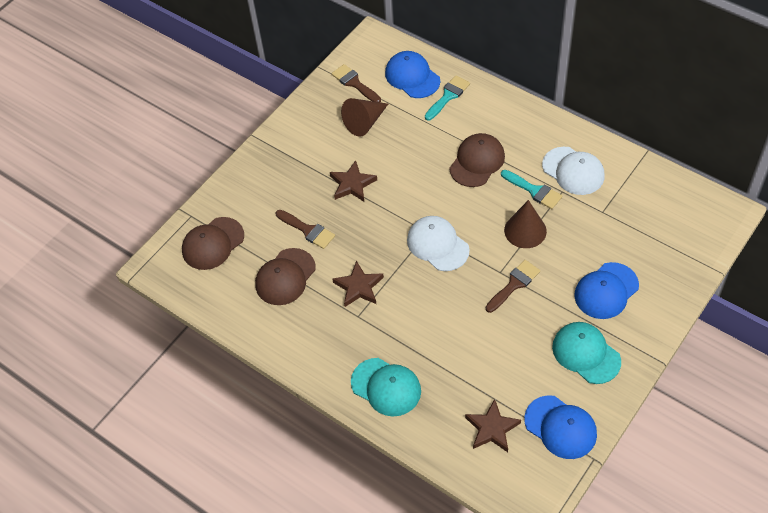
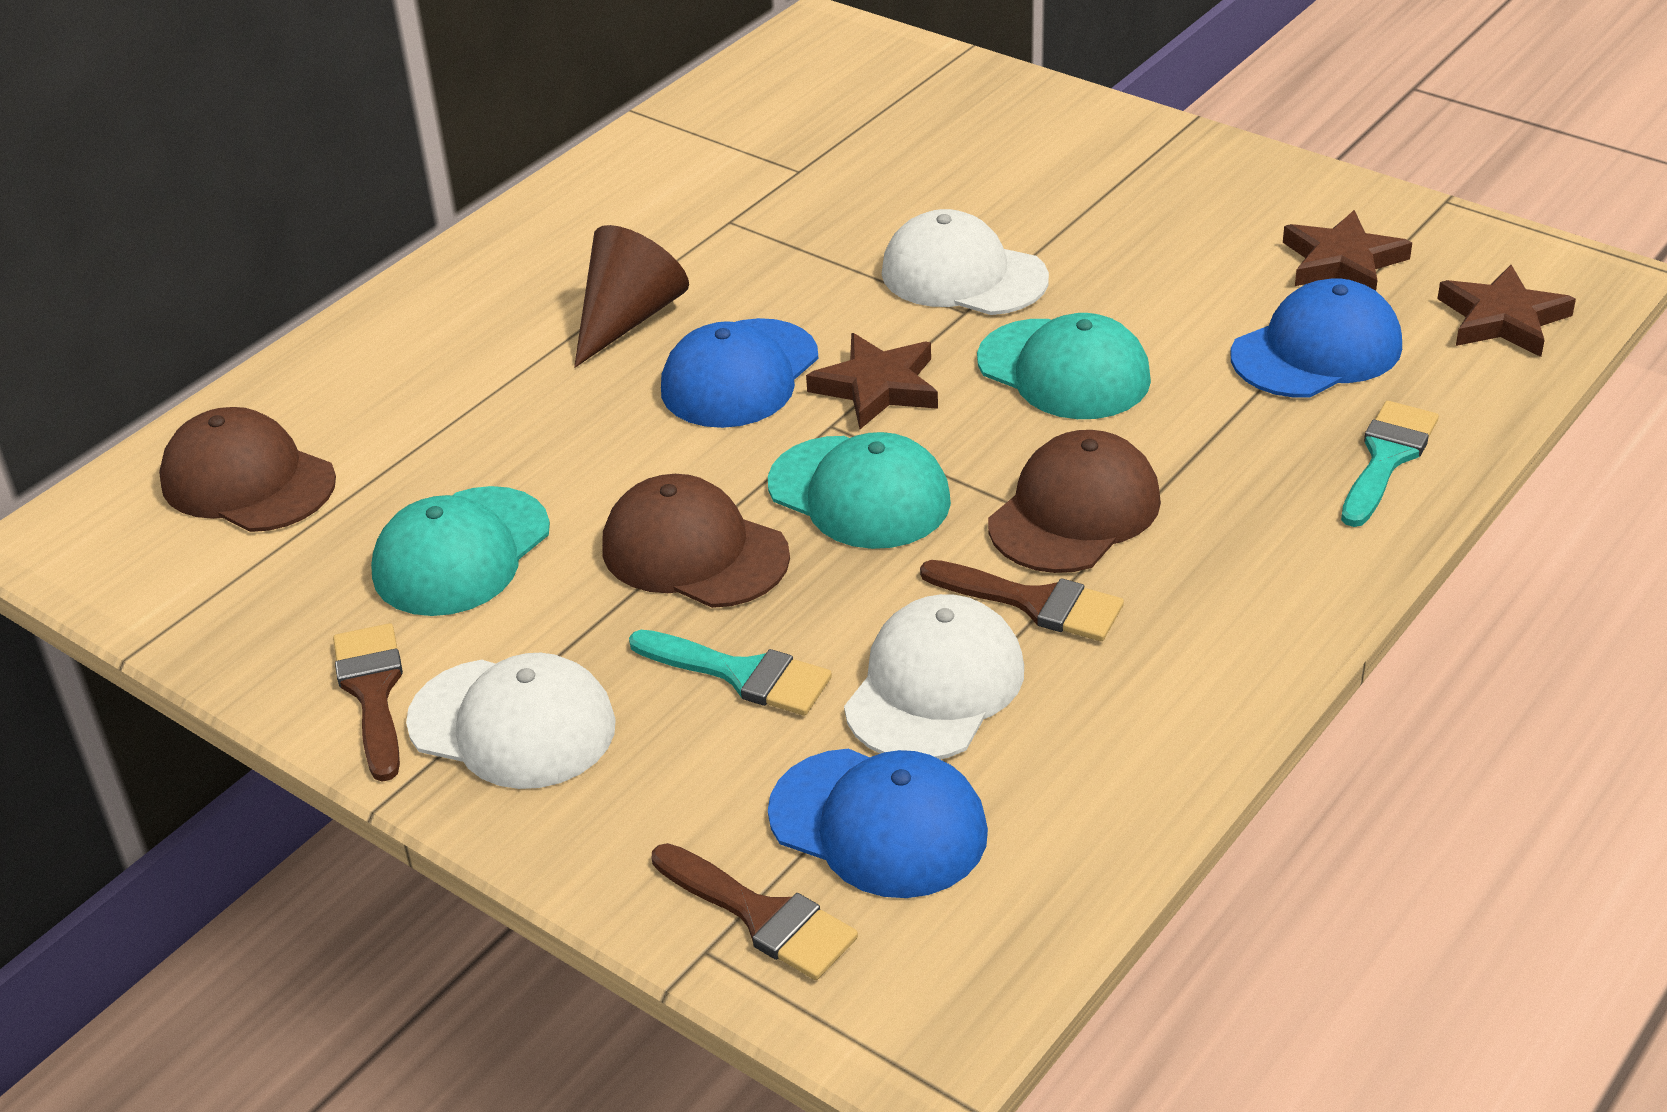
brown cone: 2 -> 1
turquoise cap: 2 -> 3
white cap: 2 -> 3

